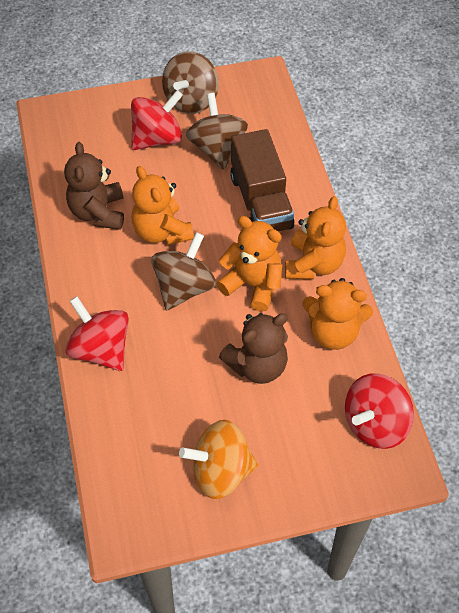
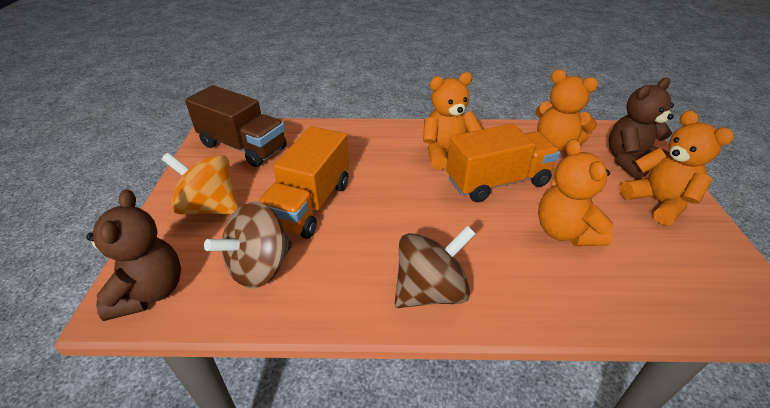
brown spinning top: 3 -> 2
orange truck: 0 -> 2
red spinning top: 3 -> 0

